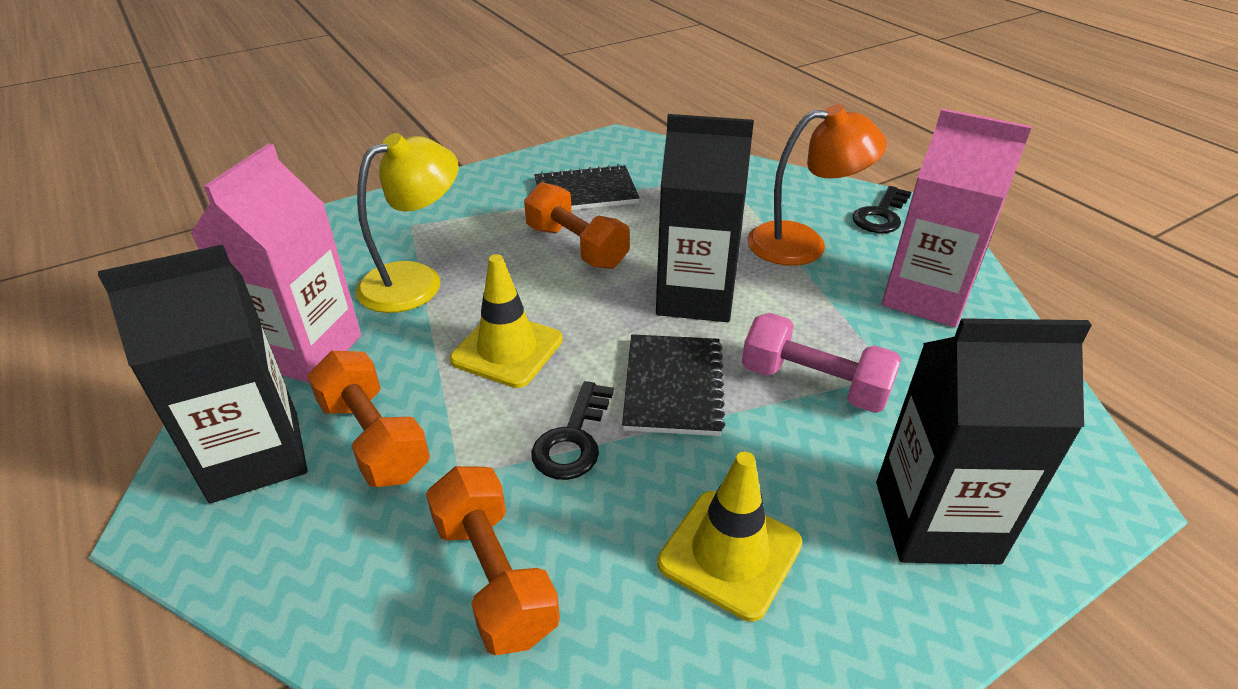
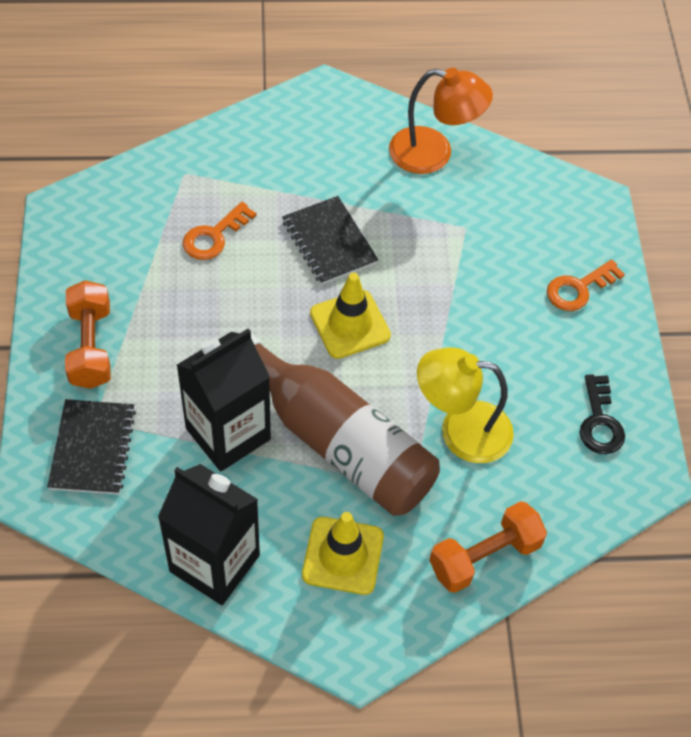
black carton: 3 -> 2
black key: 2 -> 1
brown bottle: 0 -> 1
orange dumbbell: 3 -> 2
orange key: 0 -> 2
pink carton: 2 -> 0
pink dumbbell: 1 -> 0

